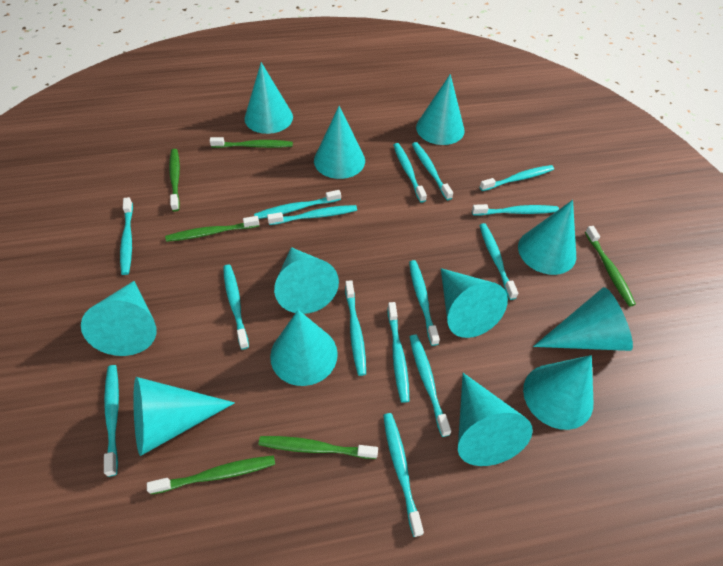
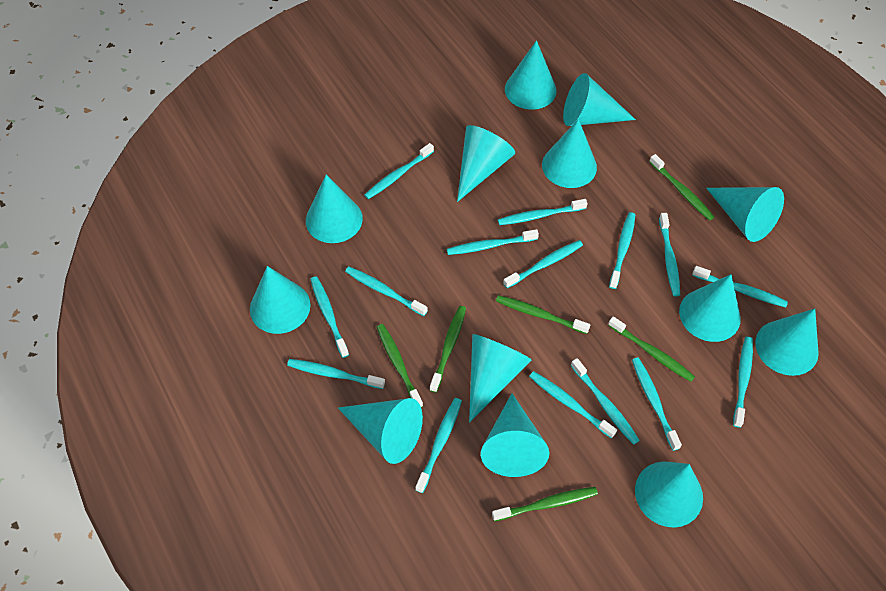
turquoise cone: 12 -> 13

